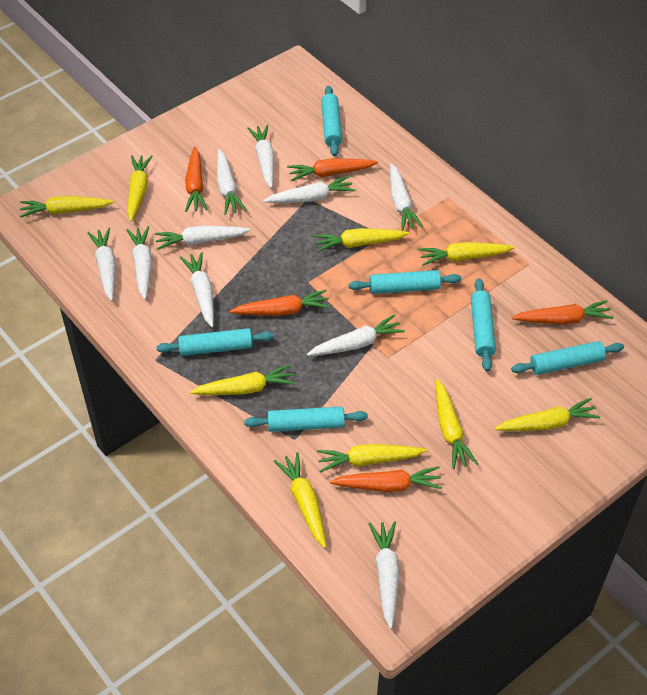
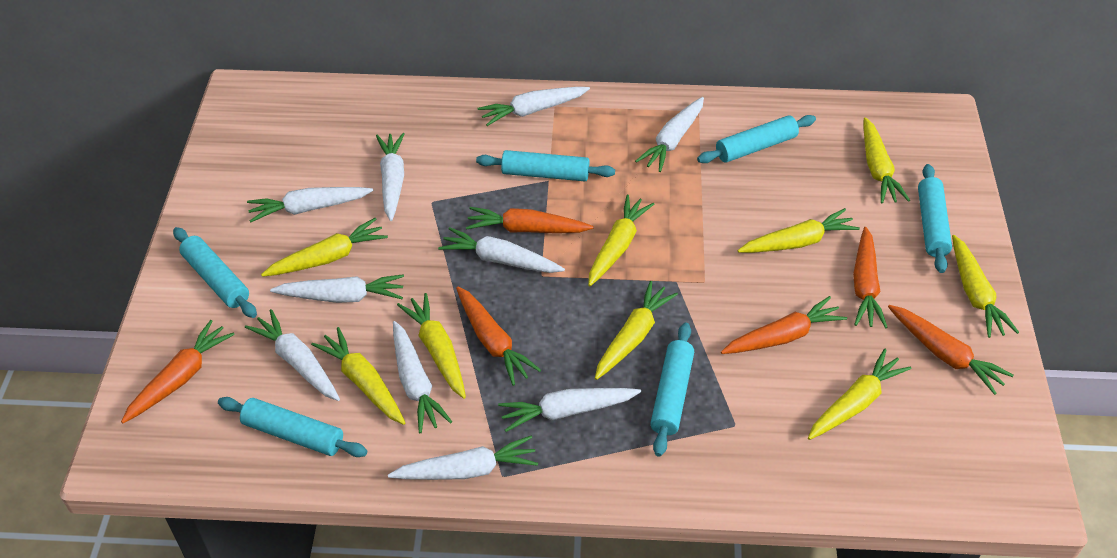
orange carrot: 5 -> 6

